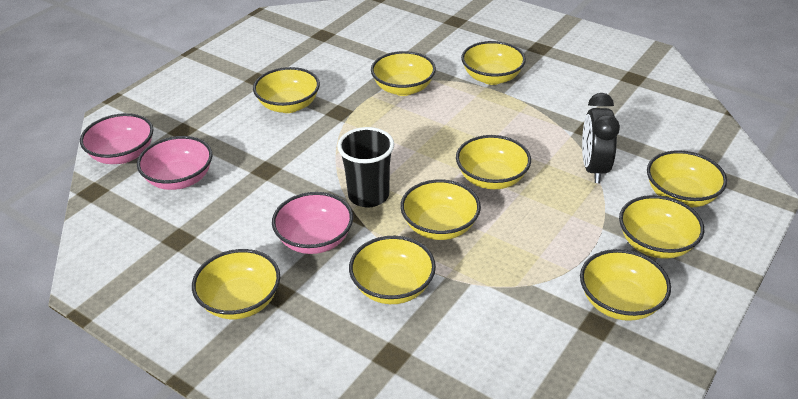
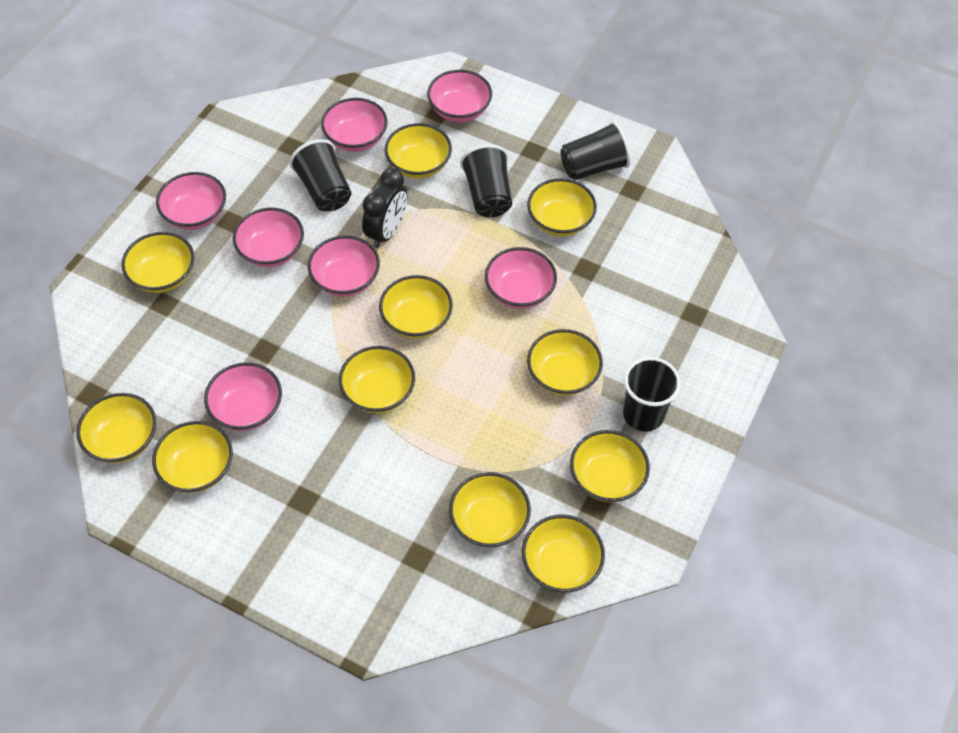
black cup: 1 -> 4
pink bowl: 3 -> 7
yellow bowl: 10 -> 11

